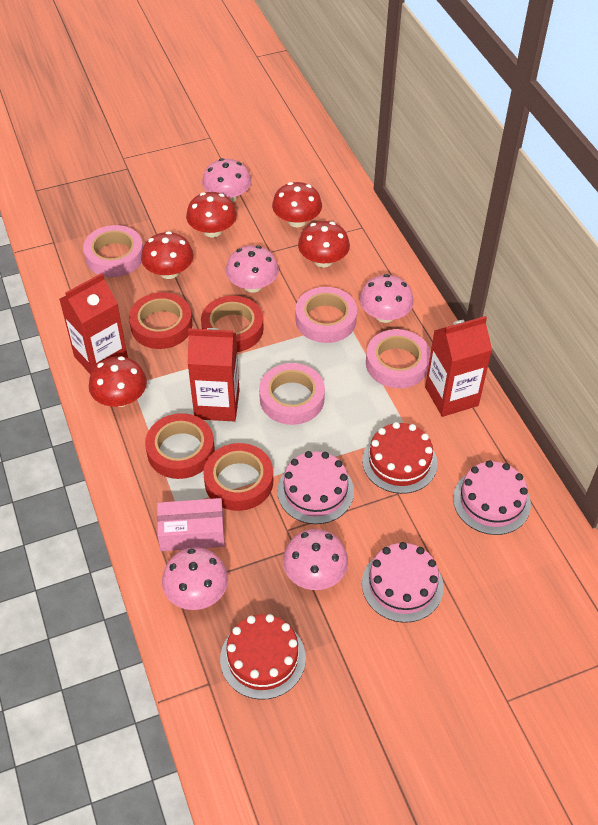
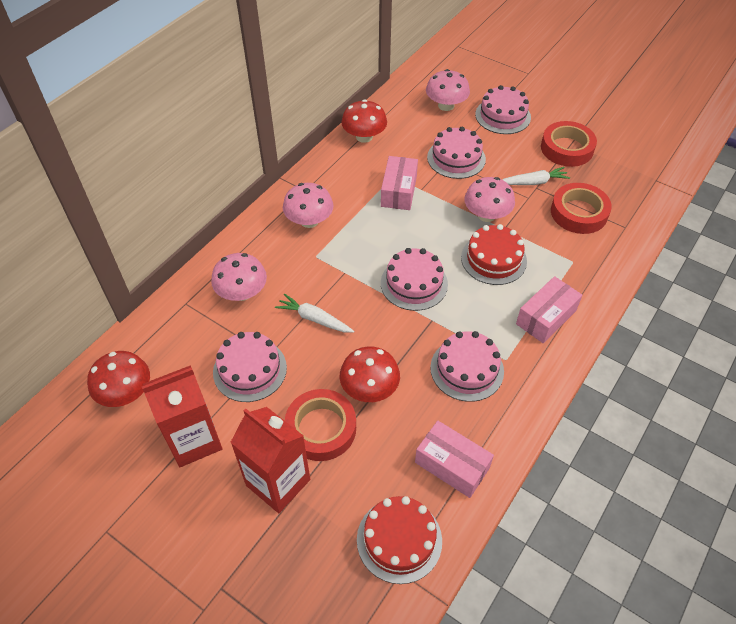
pink box: 1 -> 3
pink cake: 3 -> 5
pink mushroom: 5 -> 4
pink tape: 4 -> 0
red carton: 3 -> 2
red mushroom: 5 -> 3
red tape: 4 -> 3
white carrot: 0 -> 2

